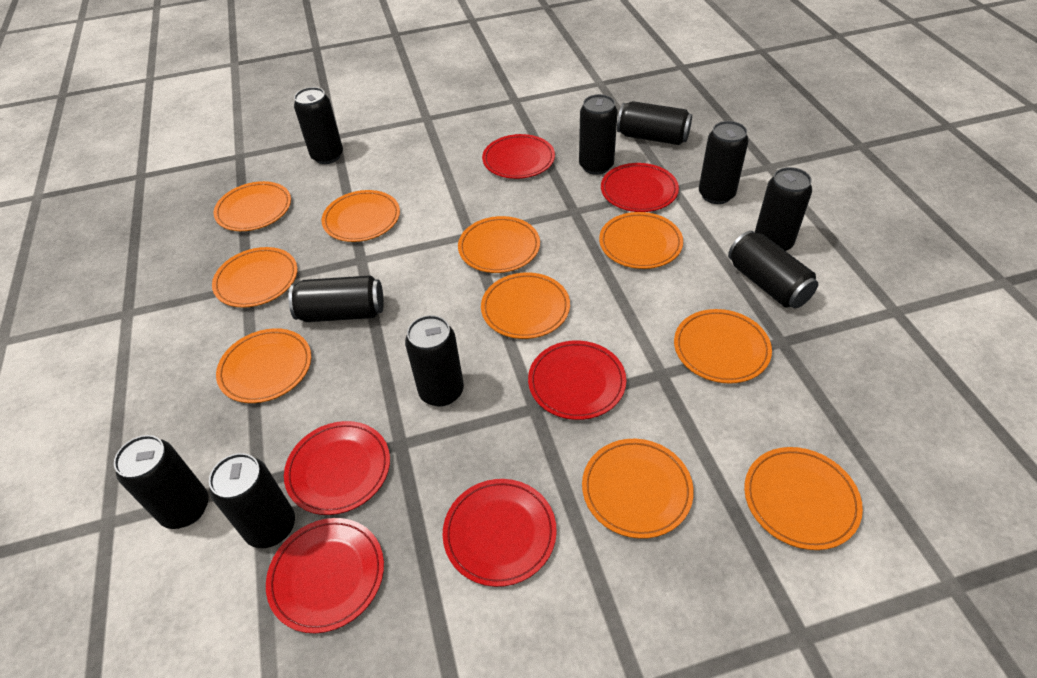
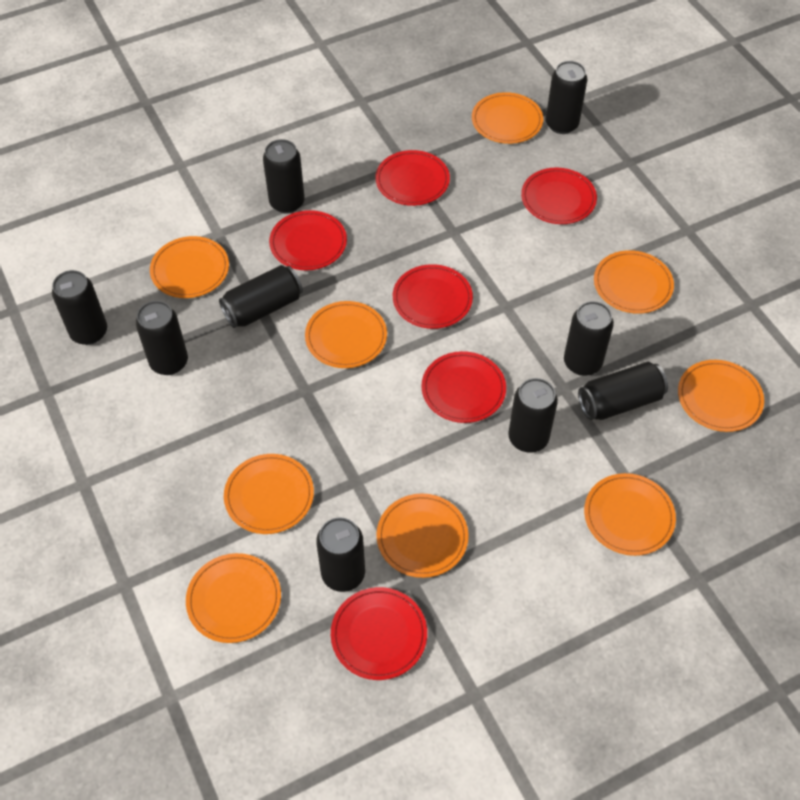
black can: 10 -> 9
orange plate: 10 -> 9

